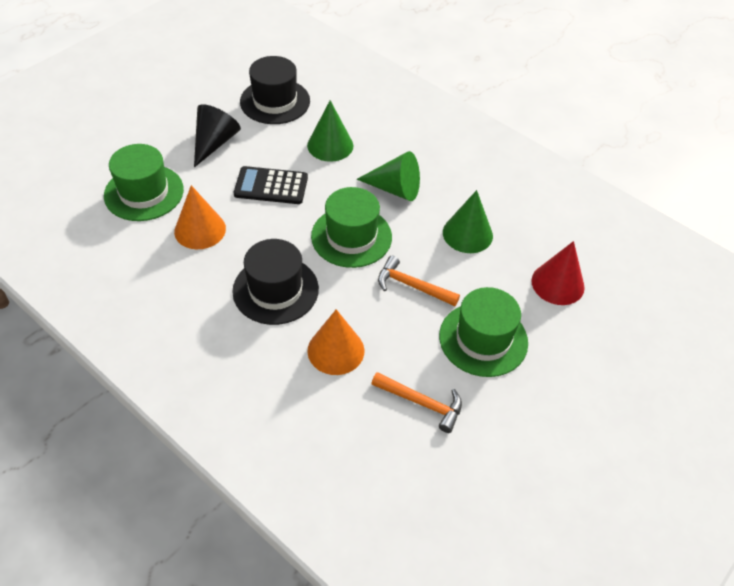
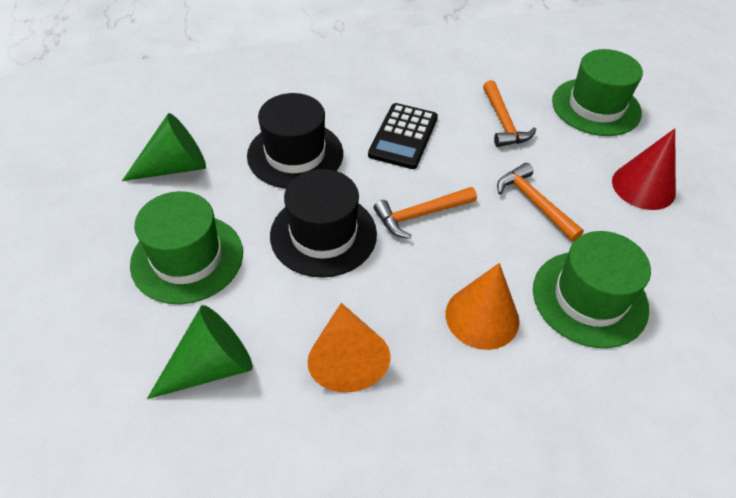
black cone: 1 -> 0
green cone: 3 -> 2
orange hammer: 2 -> 3

